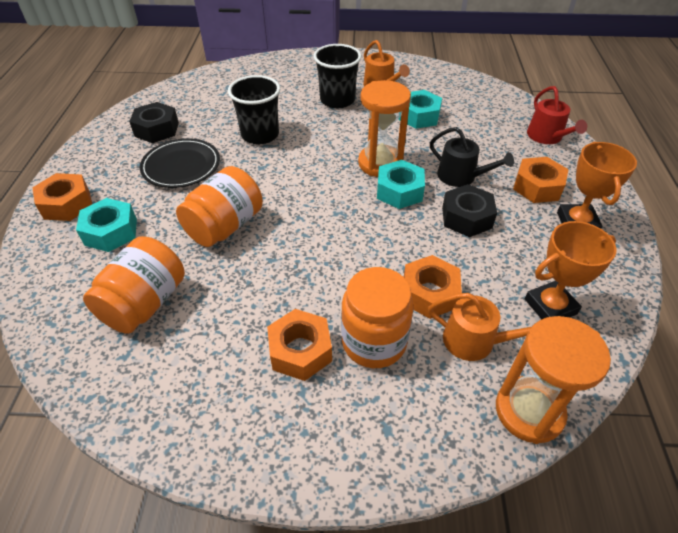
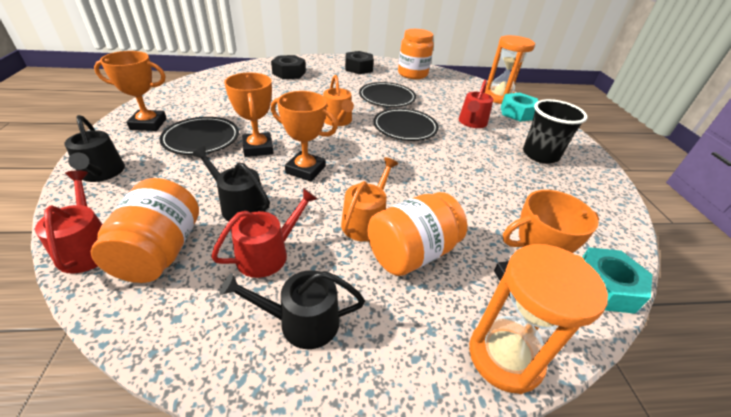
black cup: 2 -> 1
black plate: 1 -> 3
black watering can: 1 -> 3
orange nut: 4 -> 0
orange trophy: 2 -> 4
red watering can: 1 -> 3
turquoise nut: 3 -> 2

